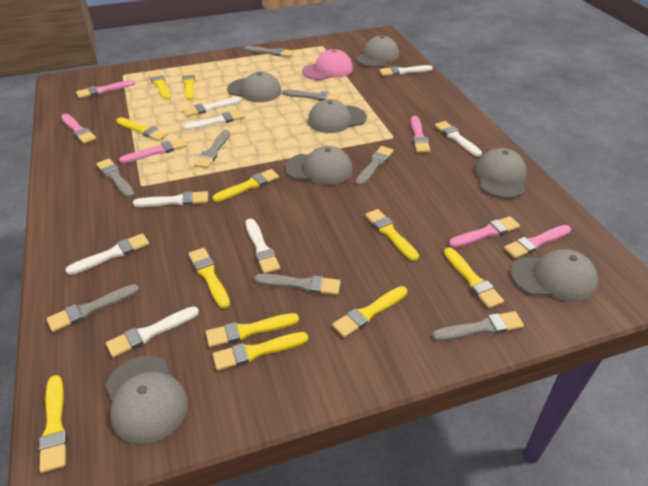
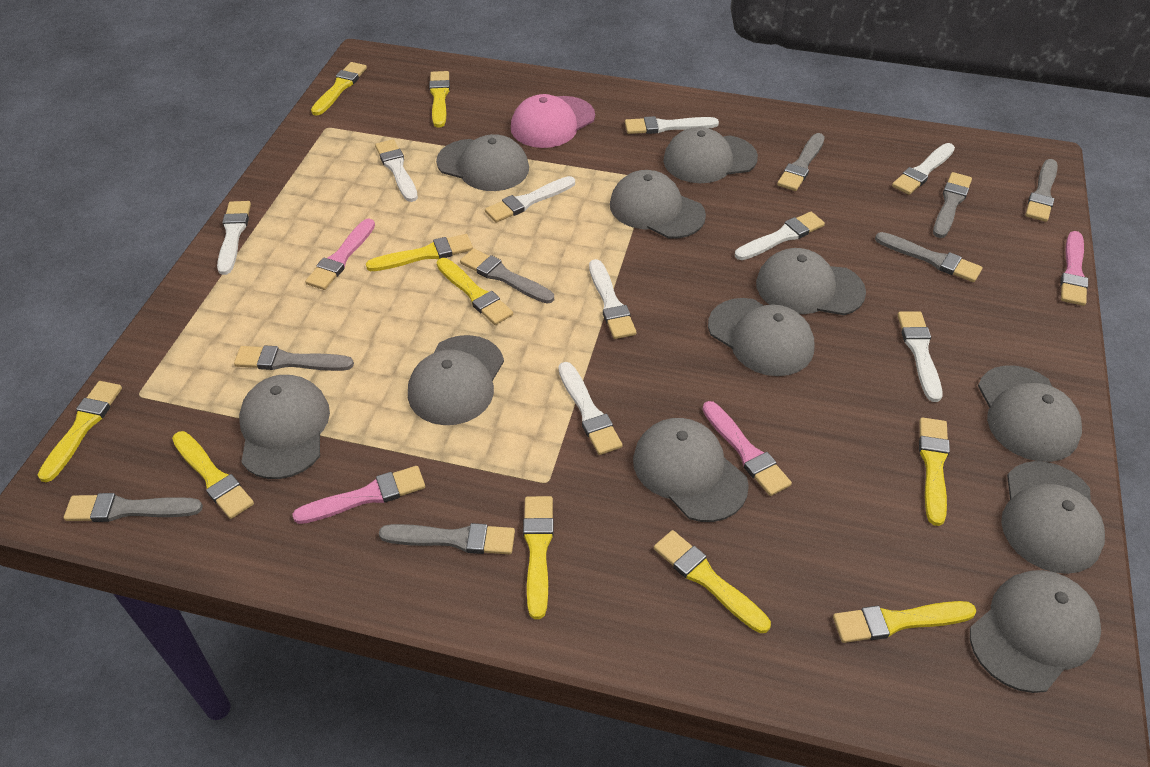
grey cap: 7 -> 11
pink brush: 6 -> 4
white brush: 8 -> 9
yellow brush: 11 -> 10

